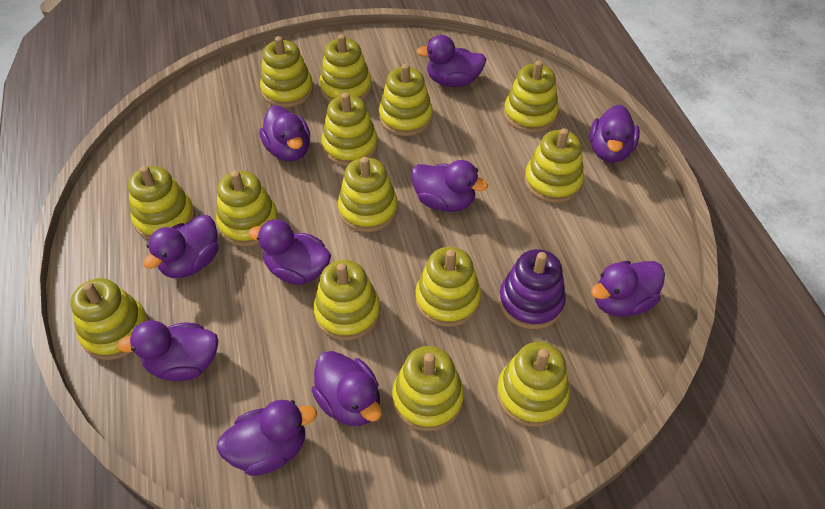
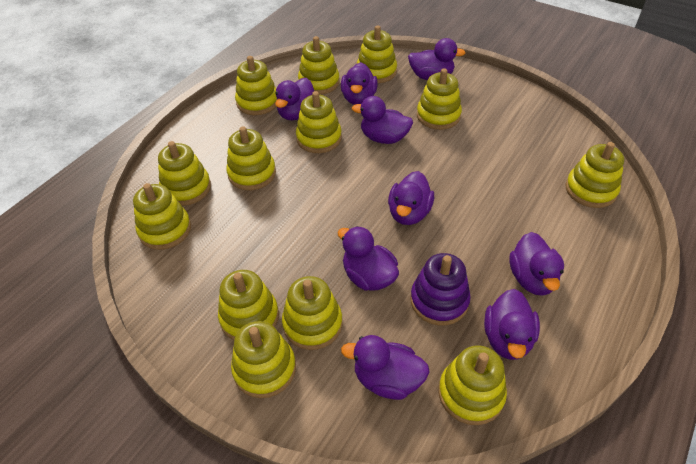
purple duck: 10 -> 9
yellow stacking toy: 14 -> 13

